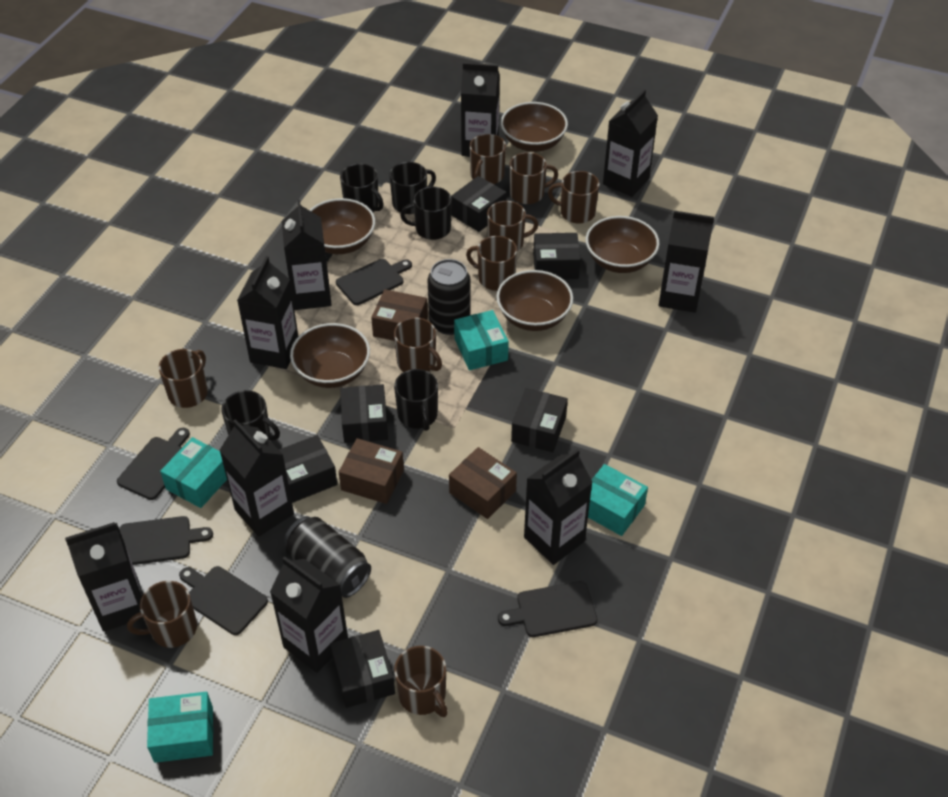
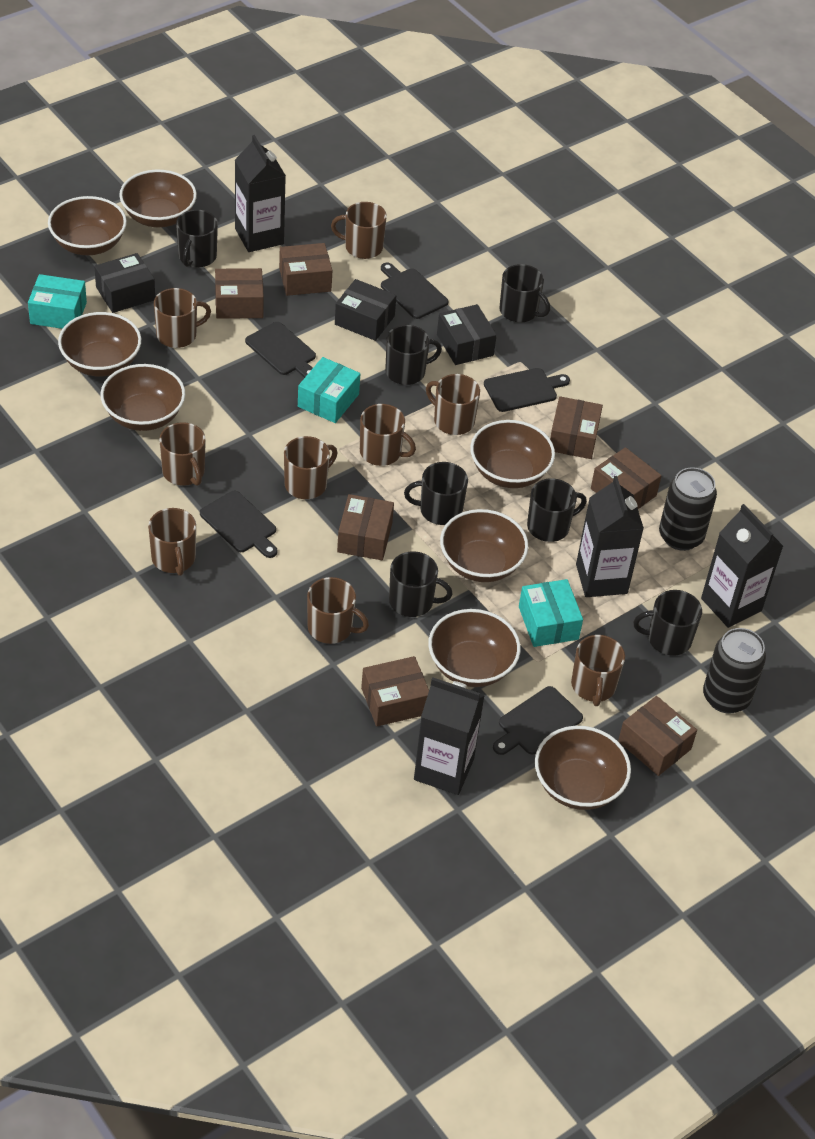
black box: 6 -> 3
black carton: 9 -> 4
black mug: 5 -> 7
brown bowl: 5 -> 8
brown box: 3 -> 7
turquoise box: 4 -> 3

